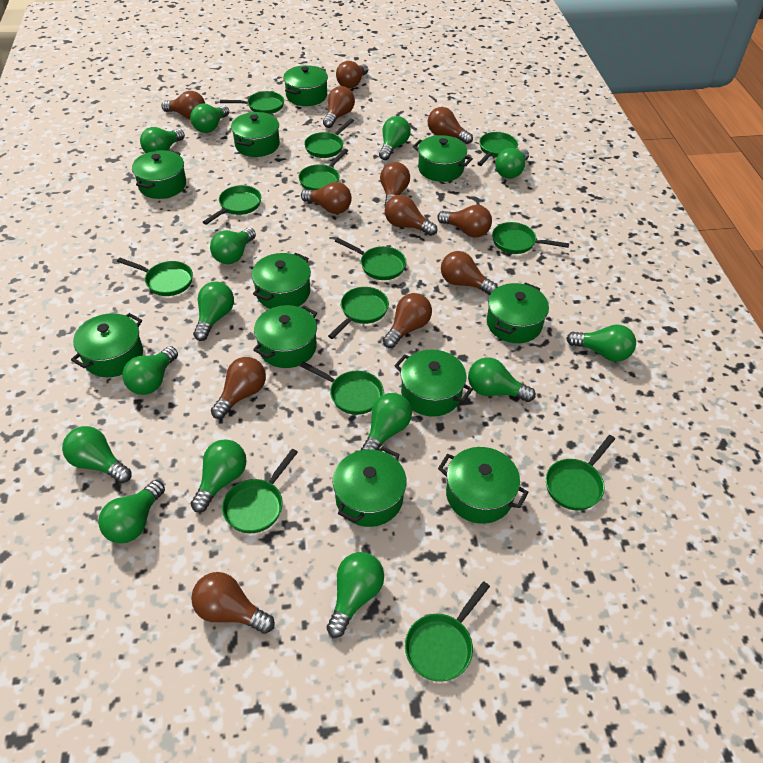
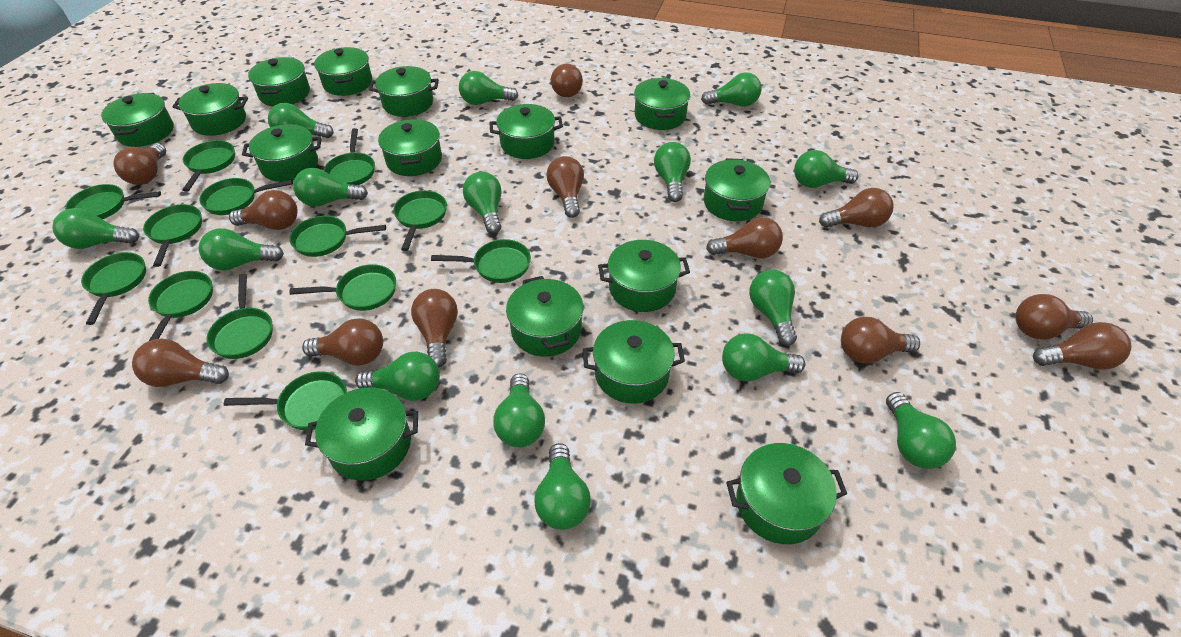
green light bulb: 14 -> 15
green pot: 11 -> 15

